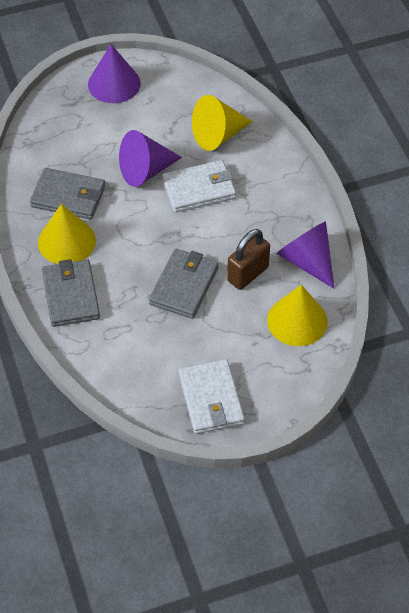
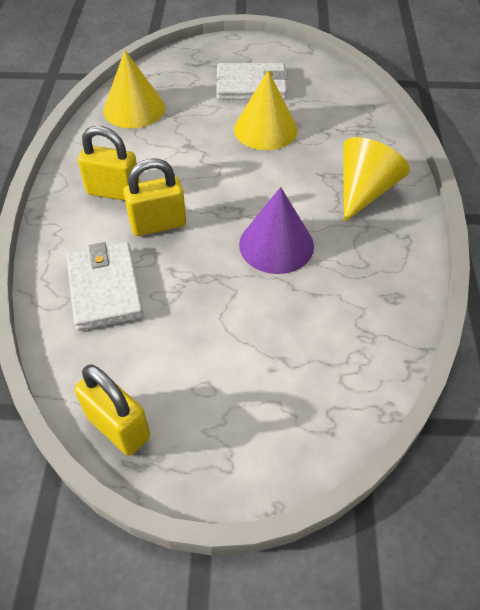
brown padlock: 1 -> 0
grey wallet: 3 -> 0
purple cone: 3 -> 1
yellow padlock: 0 -> 3

